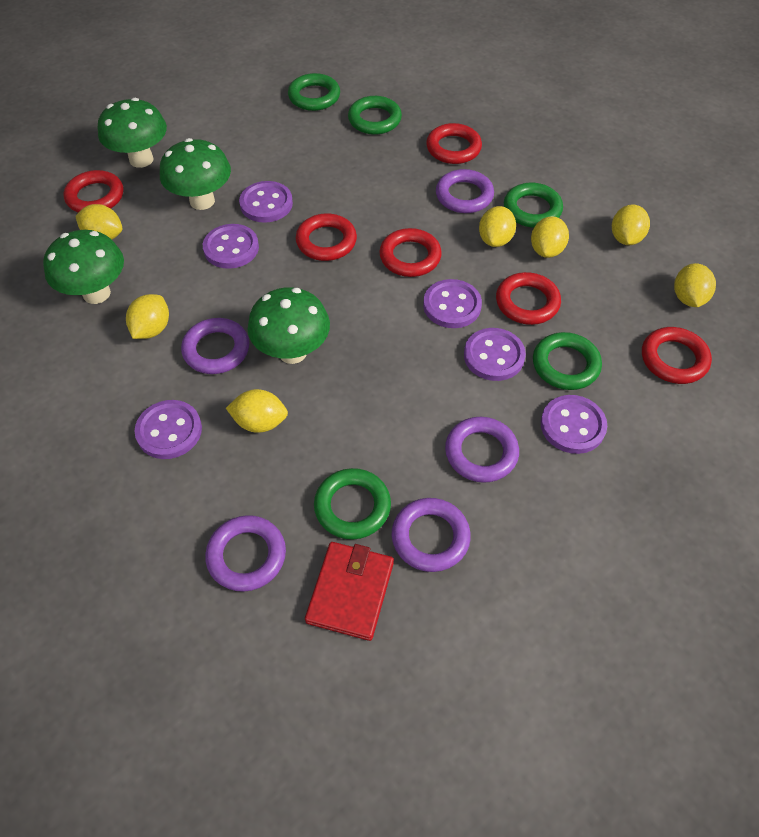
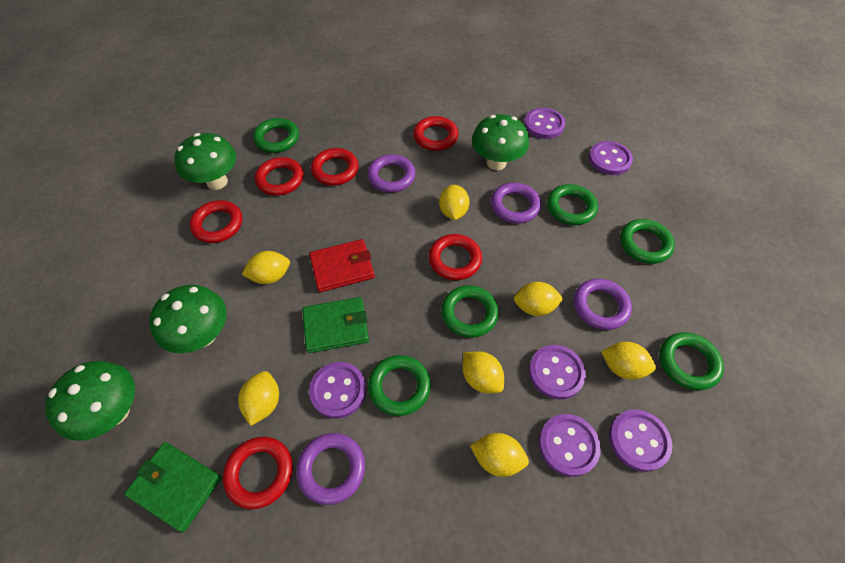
green ring: 5 -> 6
green wallet: 0 -> 2
purple ring: 5 -> 4

